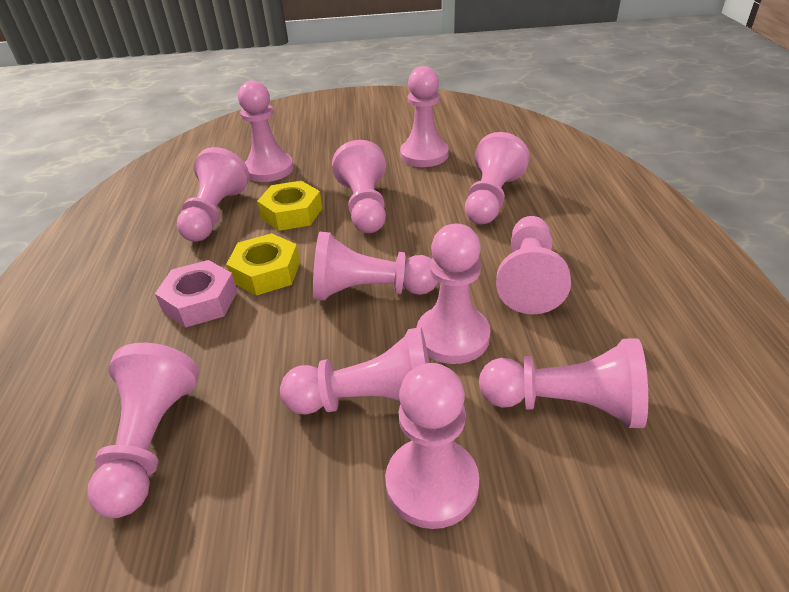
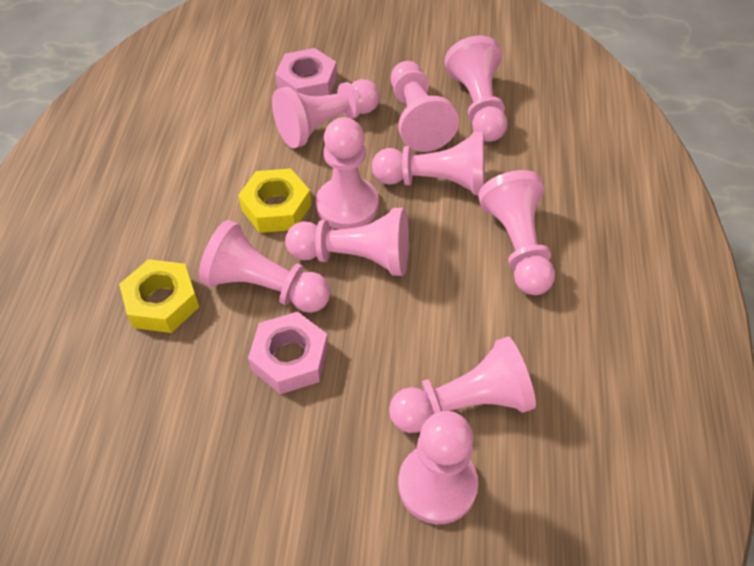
pink nut: 1 -> 2
pink pawn: 12 -> 10

